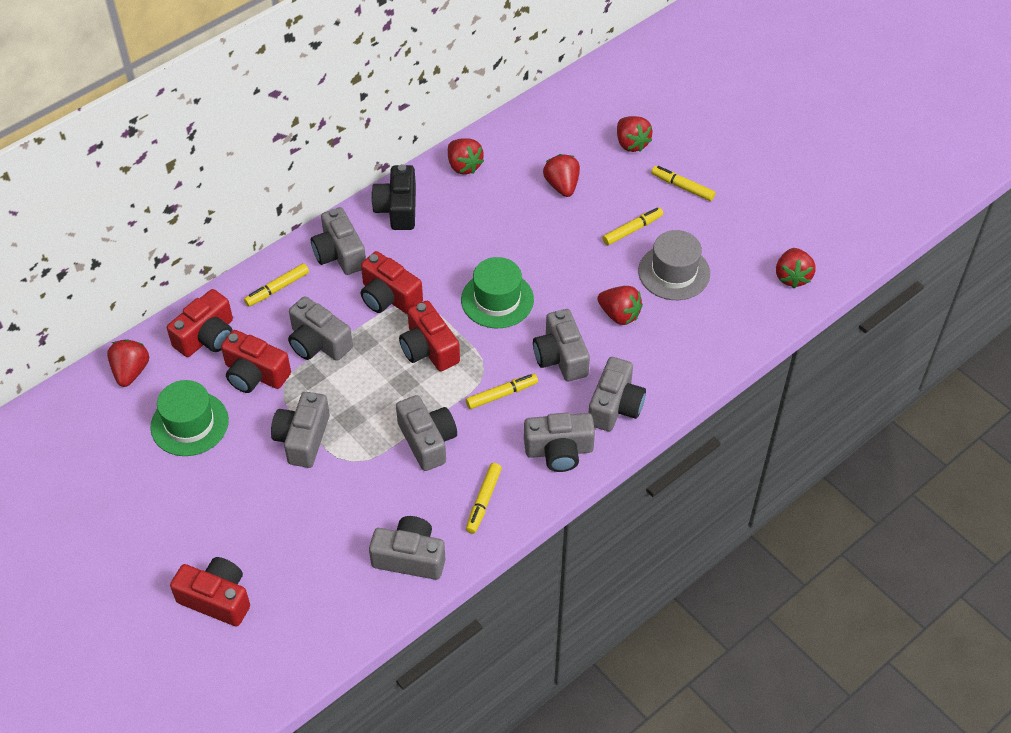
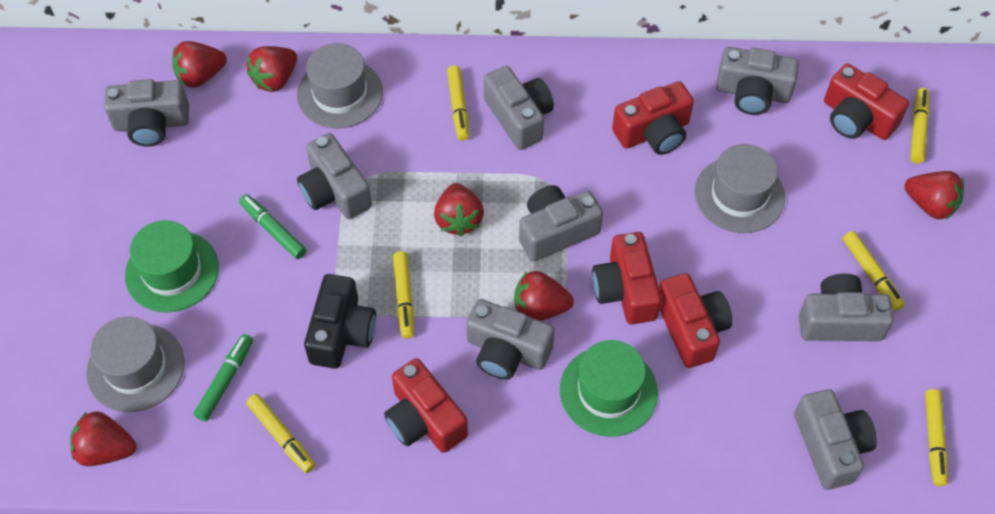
green marker: 0 -> 2
grey hat: 1 -> 3
yellow marker: 5 -> 6

